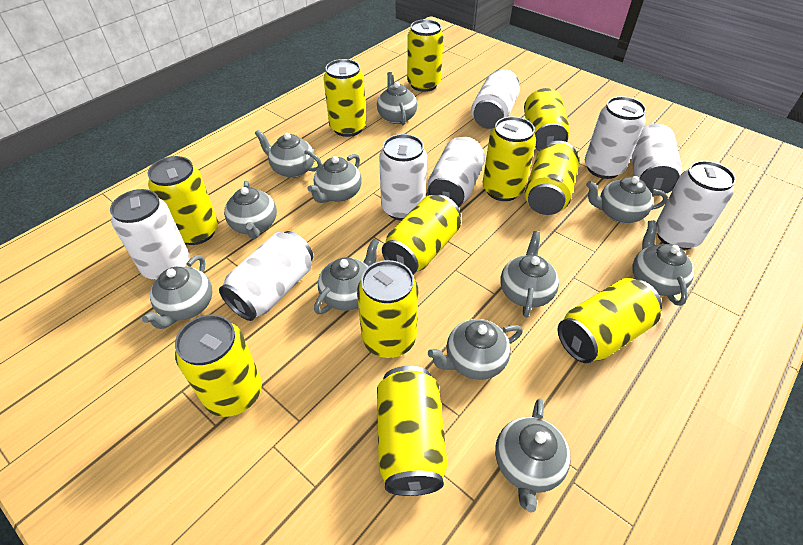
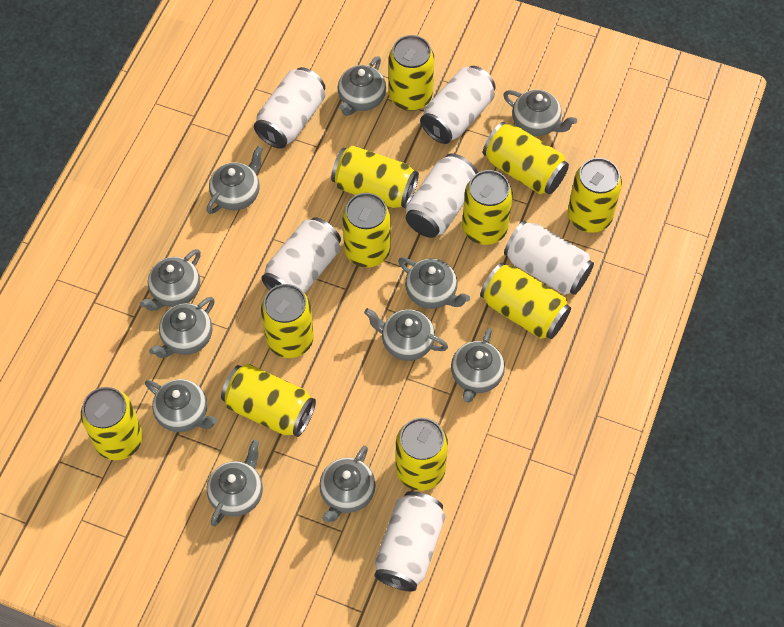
white can: 8 -> 6

